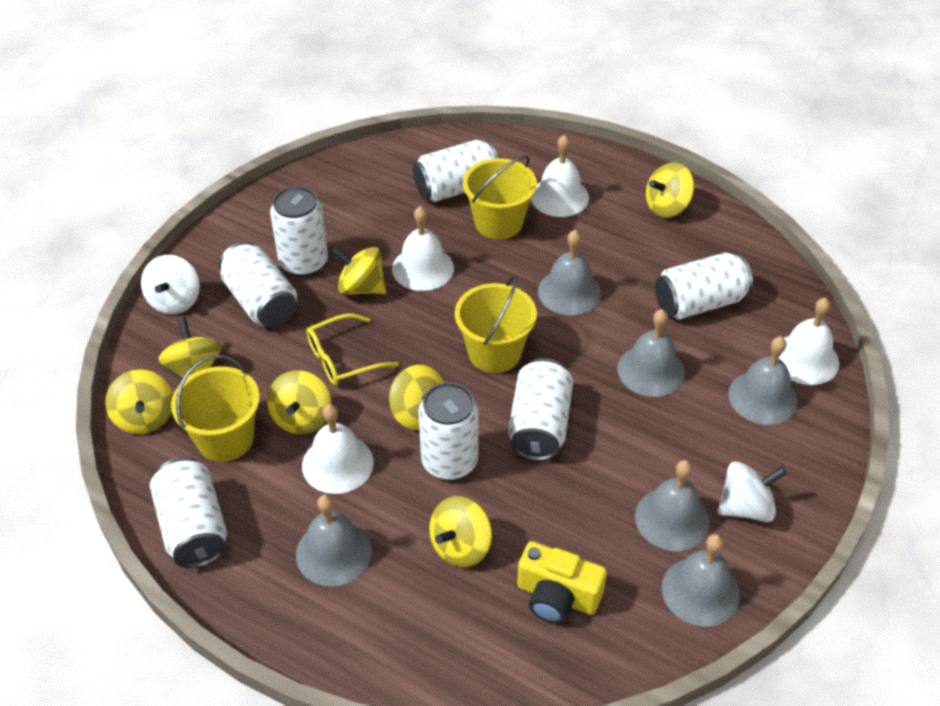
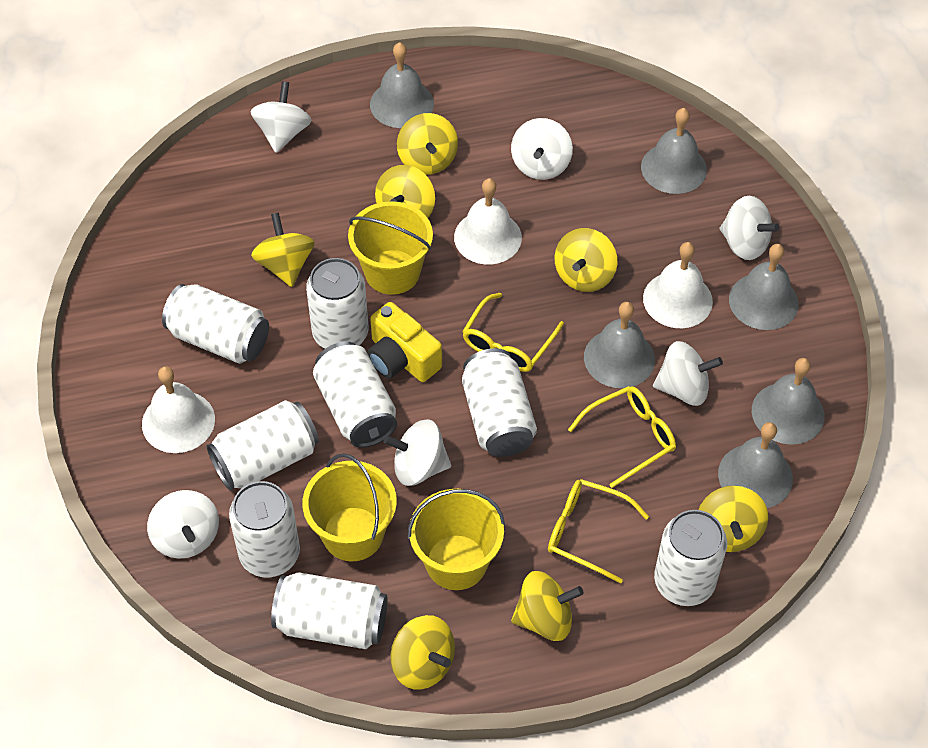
white bell: 4 -> 3
white can: 7 -> 8
white spinning top: 2 -> 6
yellow glasses: 1 -> 3

